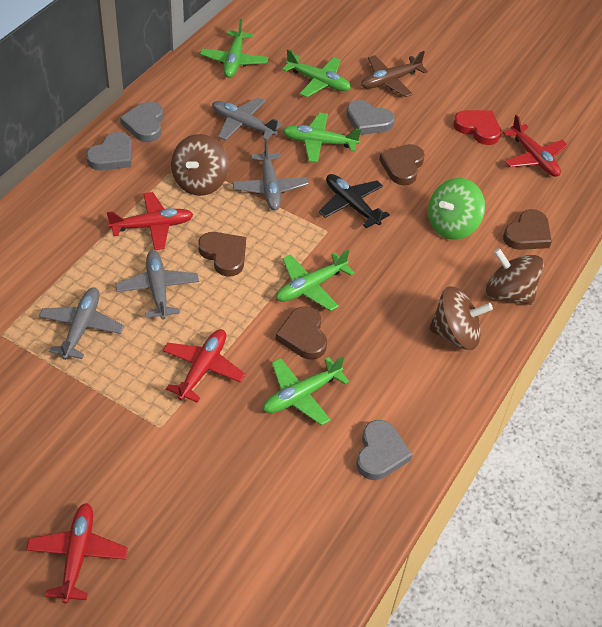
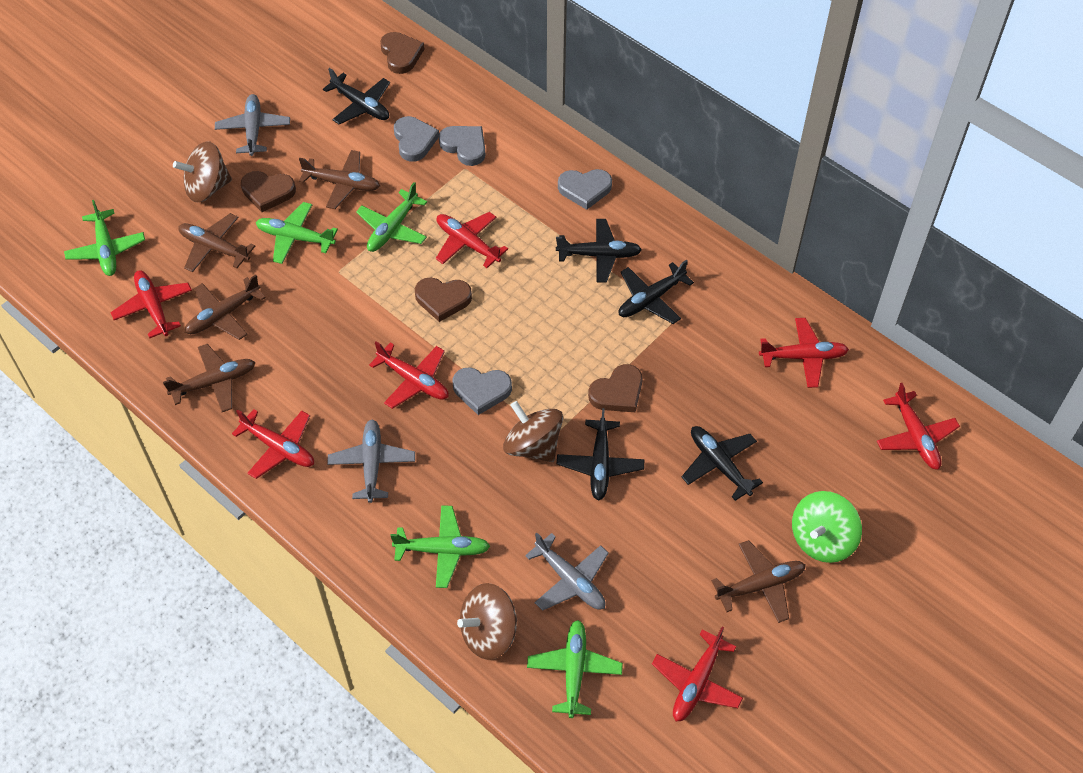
black plane: 1 -> 5
brown plane: 1 -> 5
grey plane: 4 -> 3
red heart: 1 -> 0
red plane: 4 -> 7

